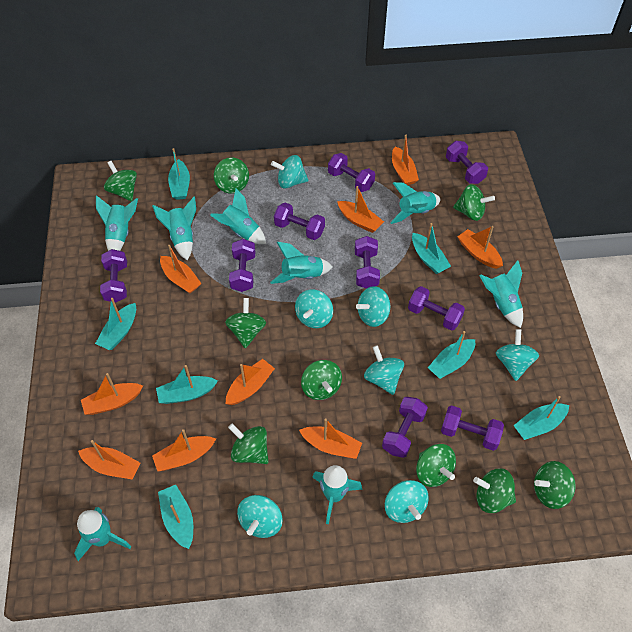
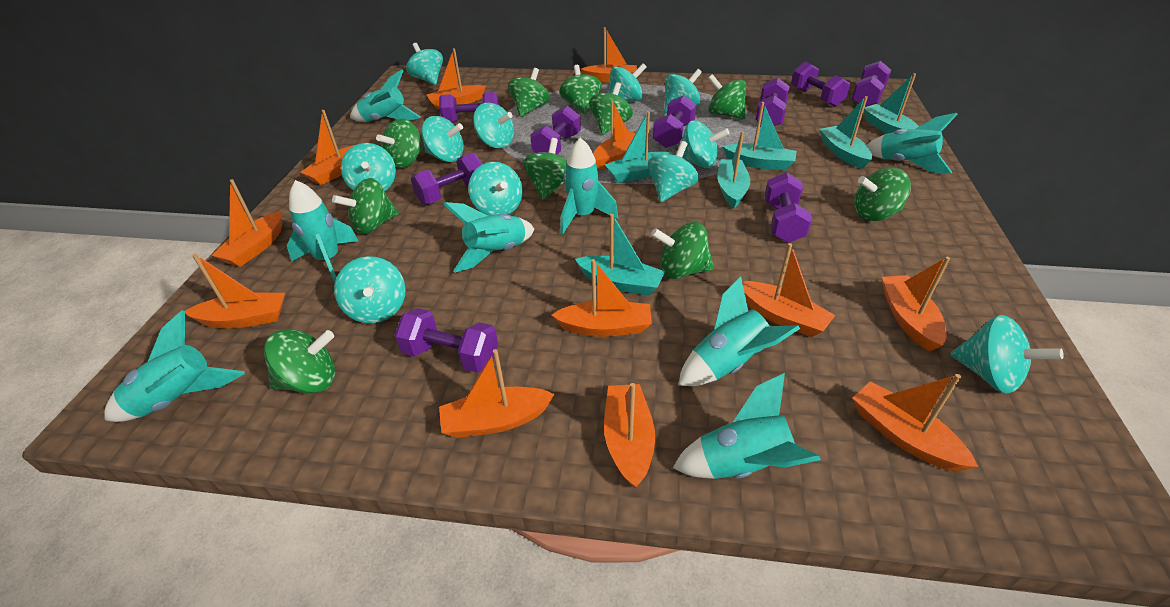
green spinning top: 9 -> 10
orange boat: 9 -> 12
turquoise boat: 7 -> 6
turquoise spinning top: 7 -> 11

